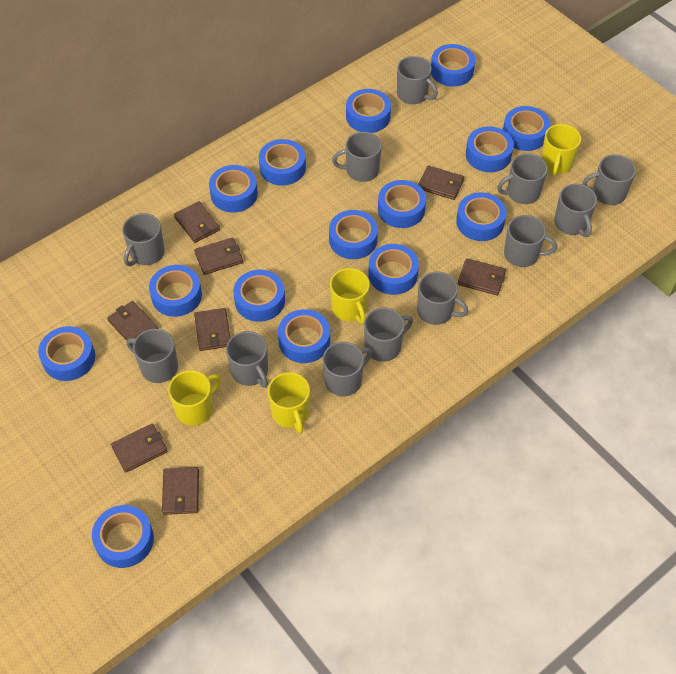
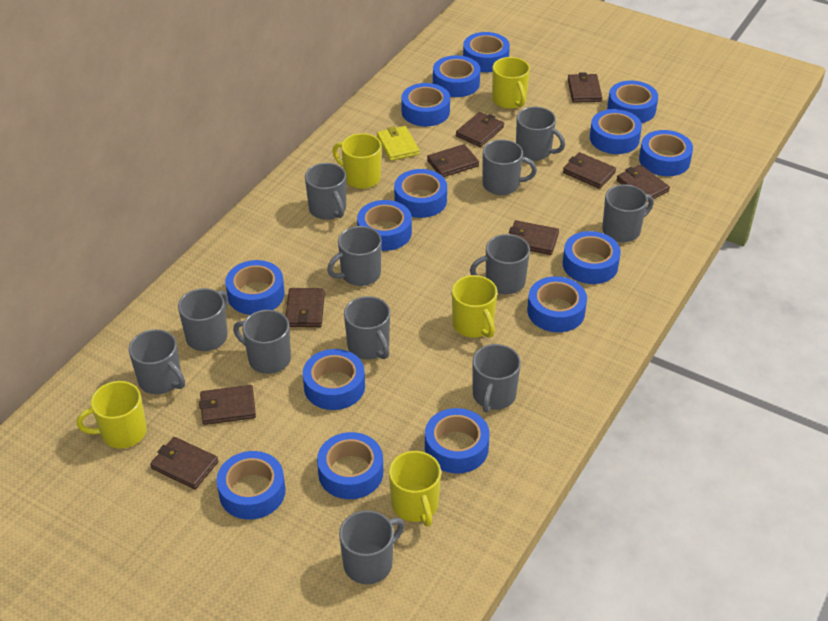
brown wallet: 8 -> 9
yellow mug: 4 -> 5
yellow wallet: 0 -> 1

